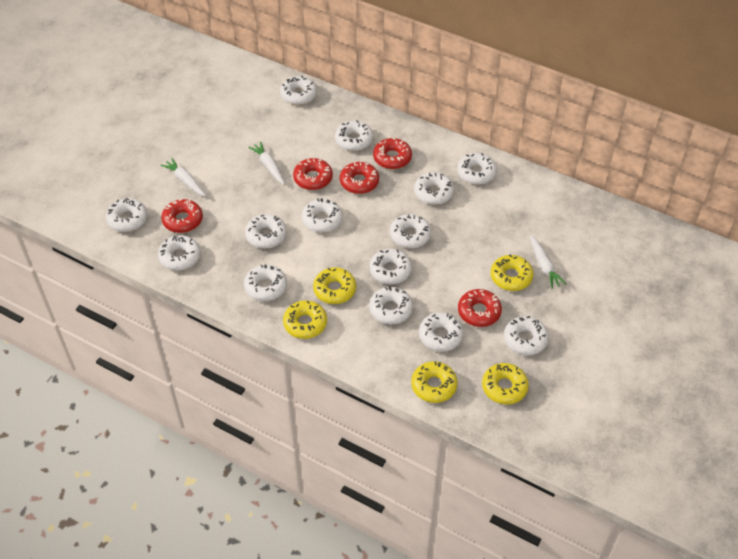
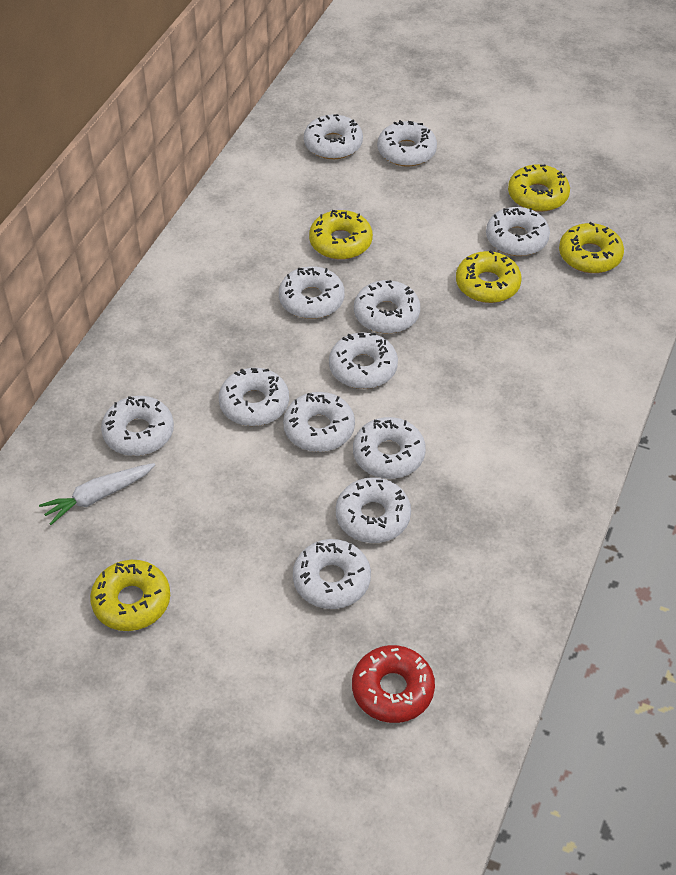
red donut: 5 -> 1
white carrot: 3 -> 1
white donut: 14 -> 12

